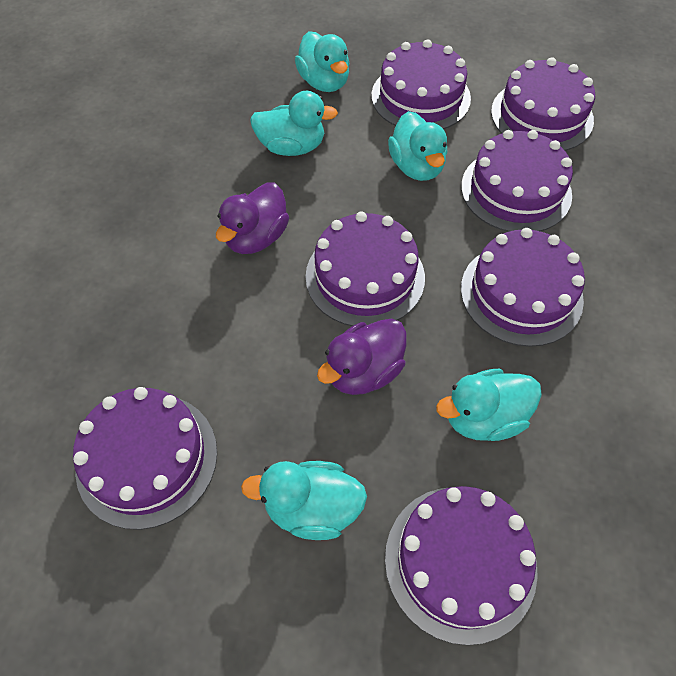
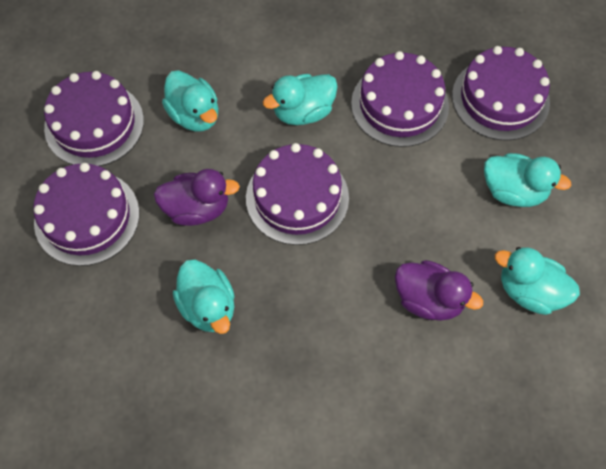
purple cake: 7 -> 5

